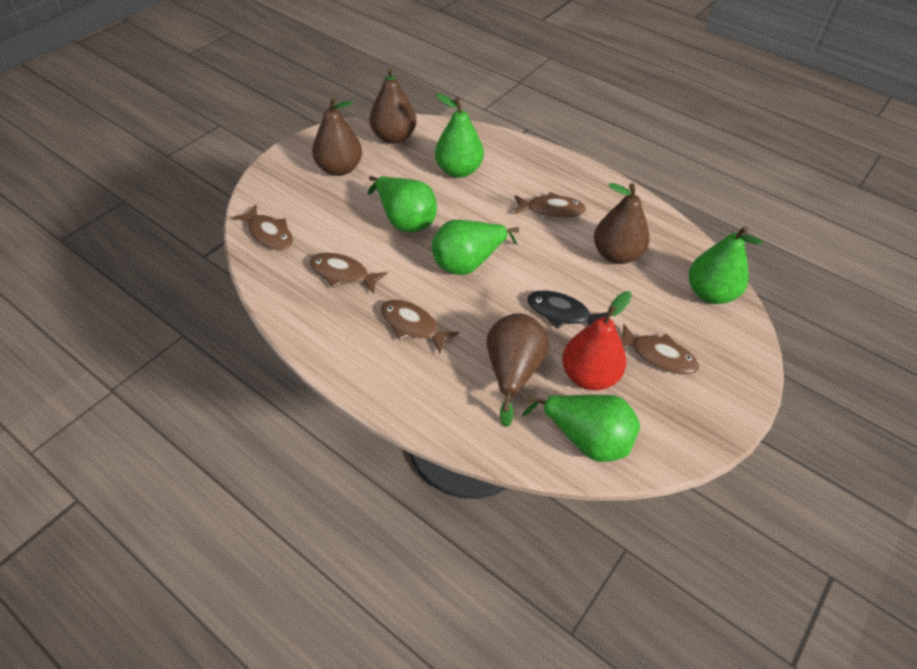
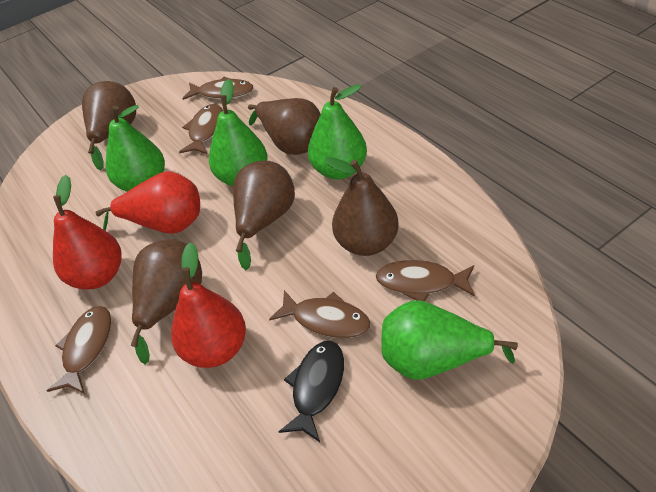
brown pear: 4 -> 5
green pear: 5 -> 4
red pear: 1 -> 3

